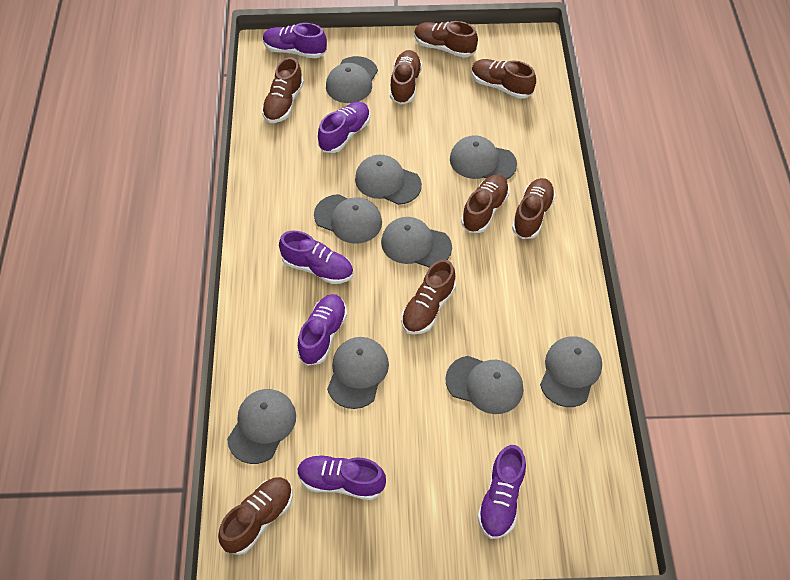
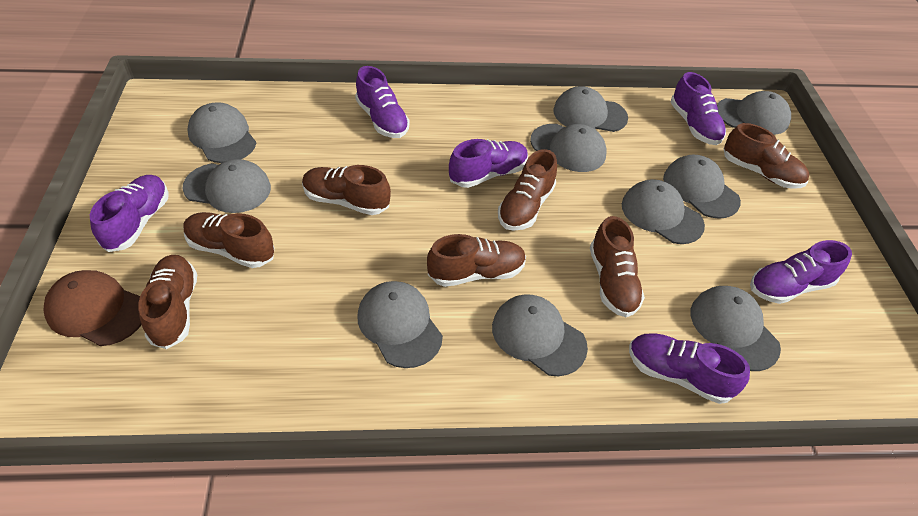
brown cap: 0 -> 1
brown shoe: 8 -> 7
grey cap: 9 -> 10

